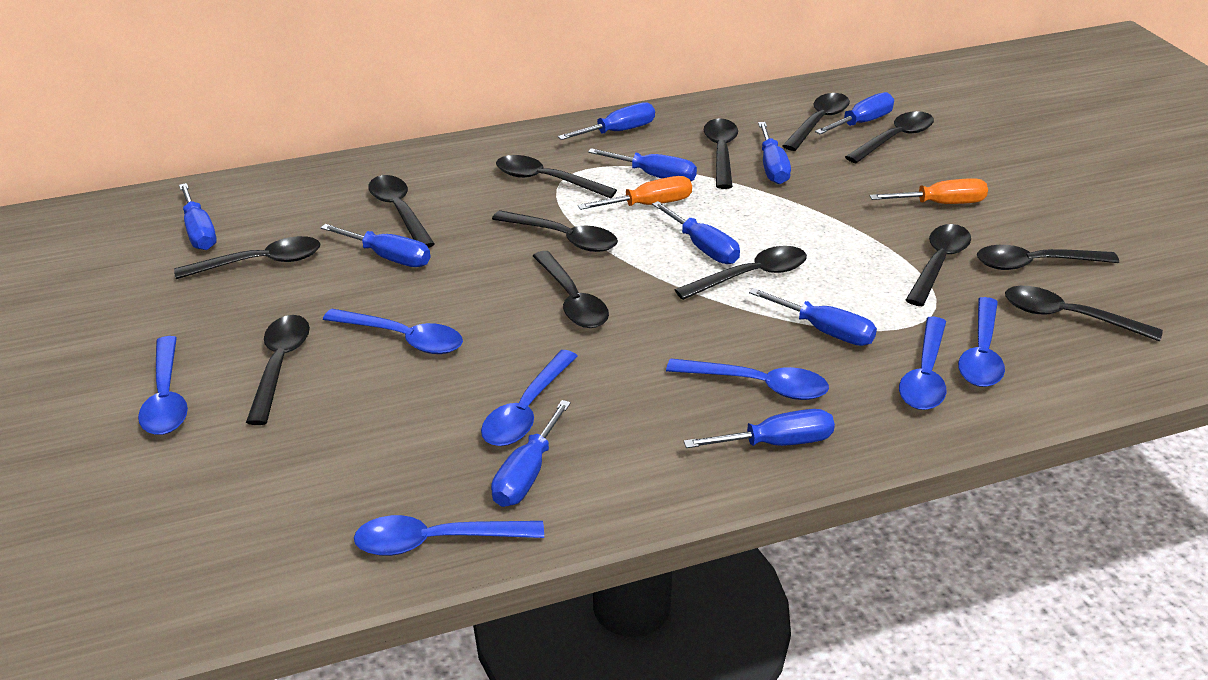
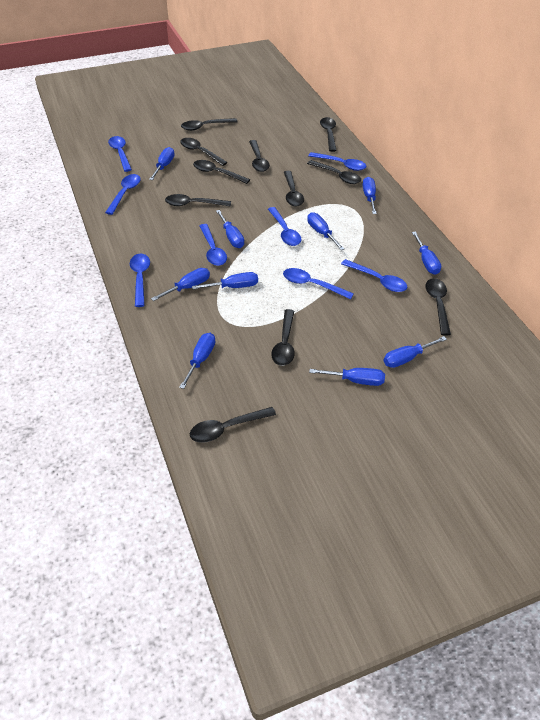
black spoon: 13 -> 11
blue spoon: 7 -> 8
orange screwdriver: 2 -> 0

